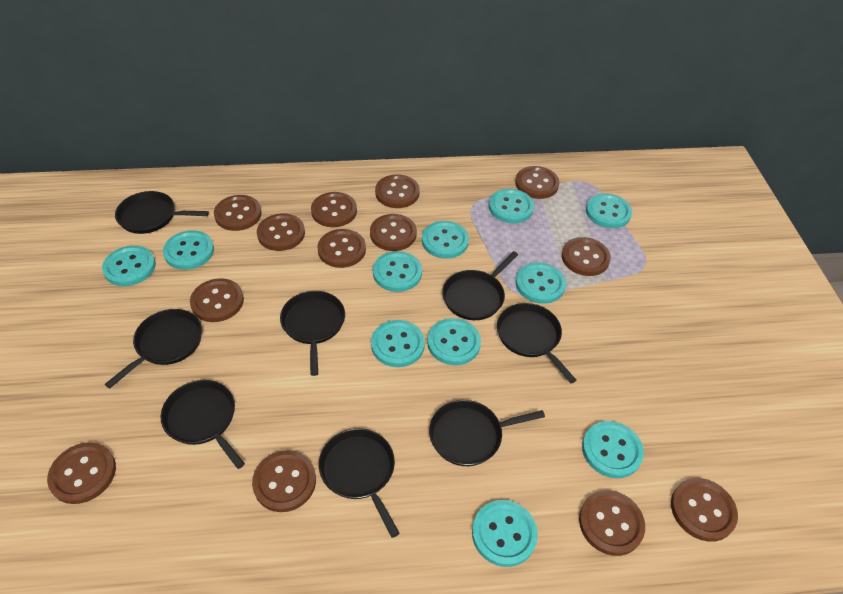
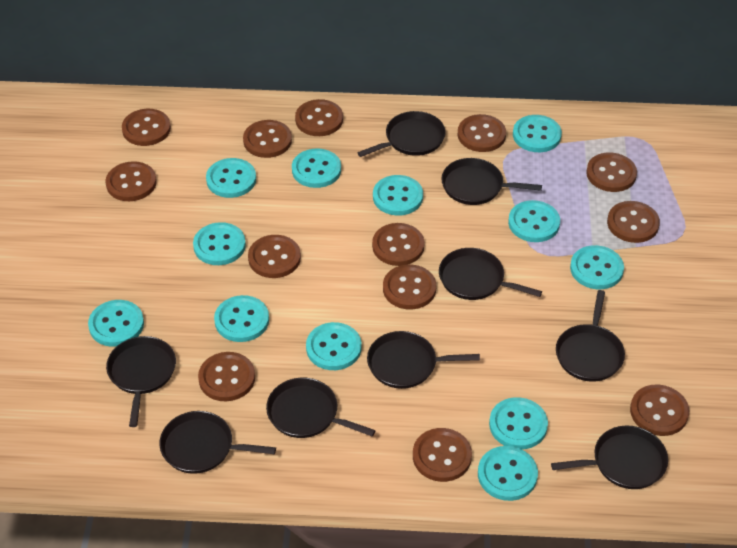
black pan: 8 -> 9
turquoise button: 11 -> 12

